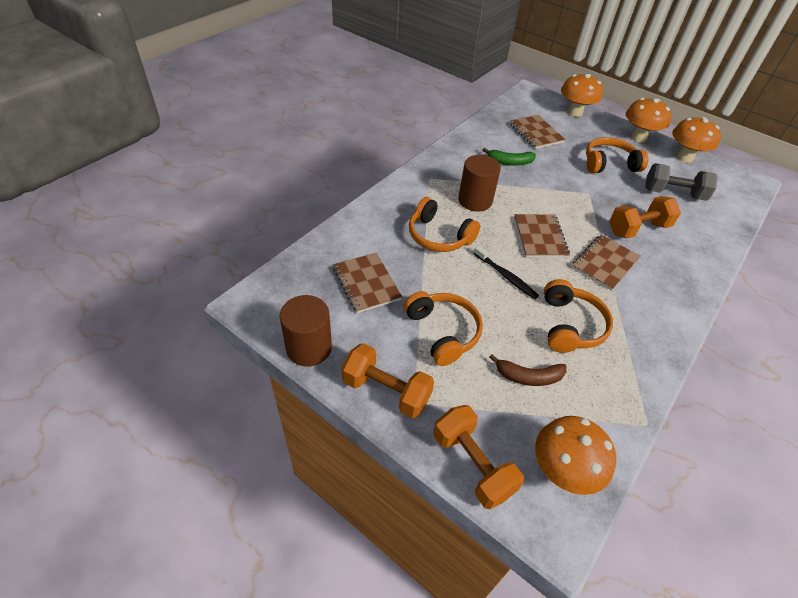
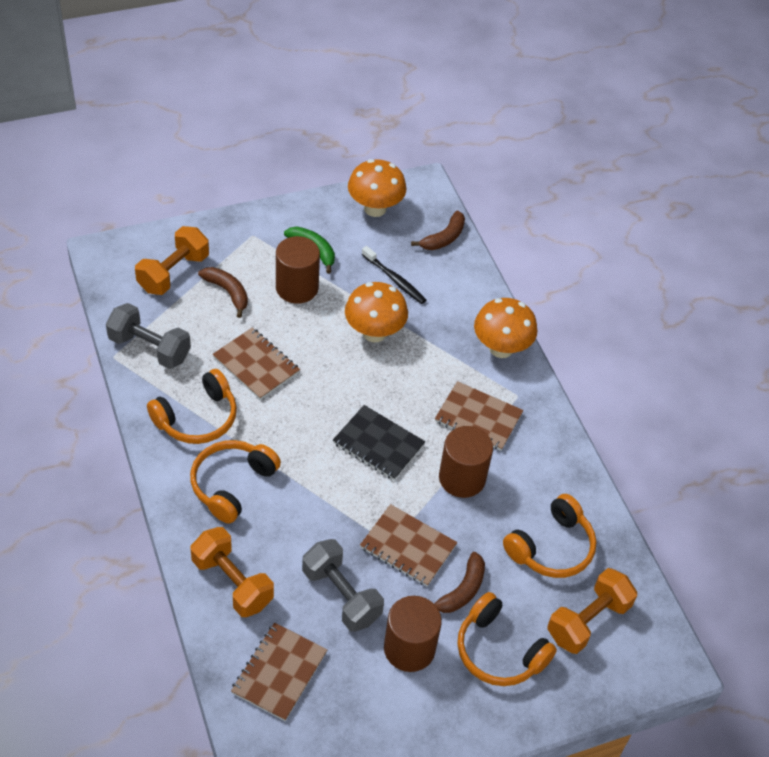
black notebook: 0 -> 1
brown banana: 1 -> 3
brown cylinder: 2 -> 3
grey dumbbell: 1 -> 2
orange mushroom: 4 -> 3

